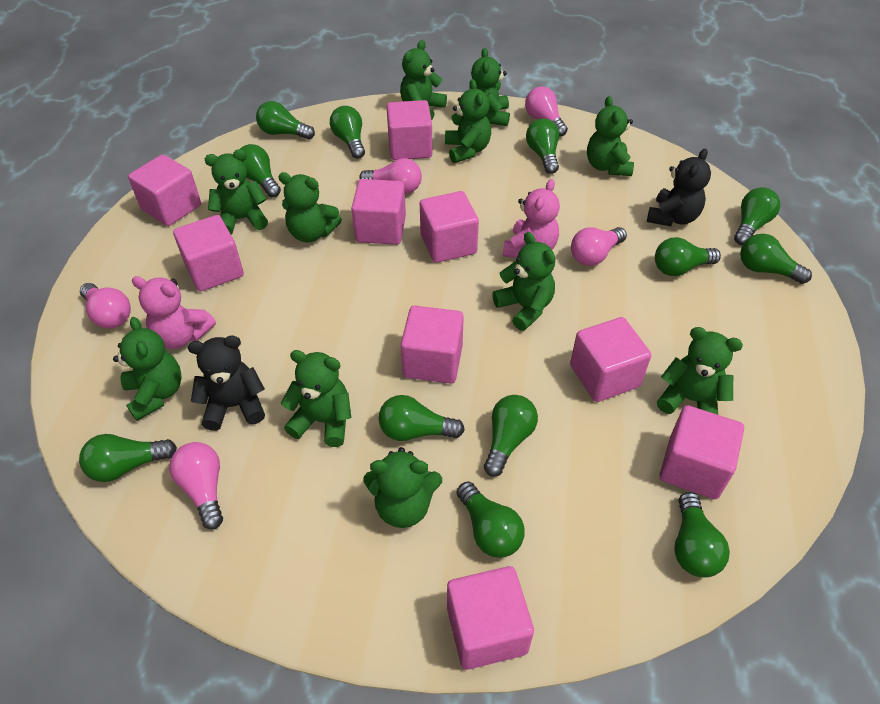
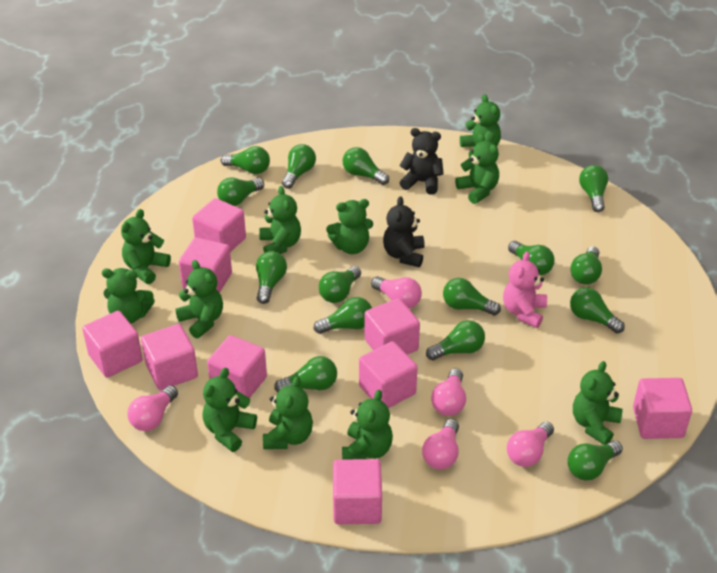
green light bulb: 12 -> 15
pink teddy bear: 2 -> 1

